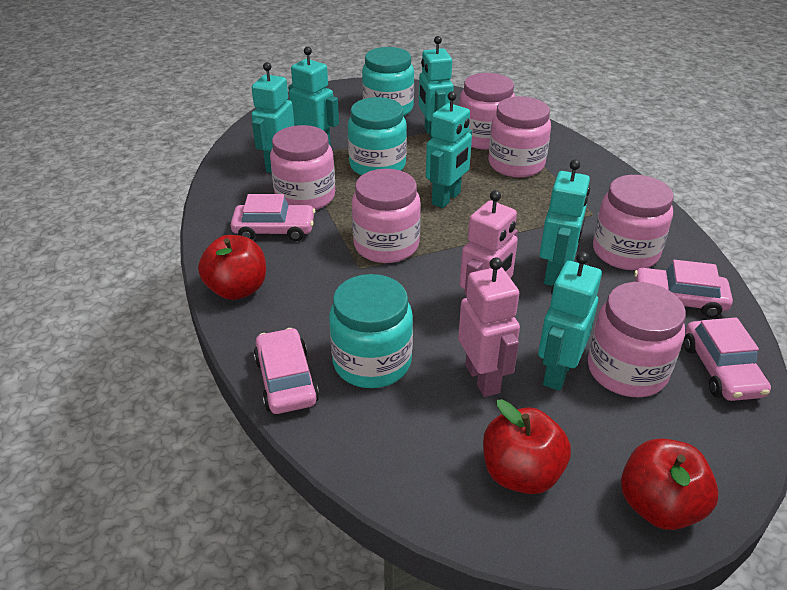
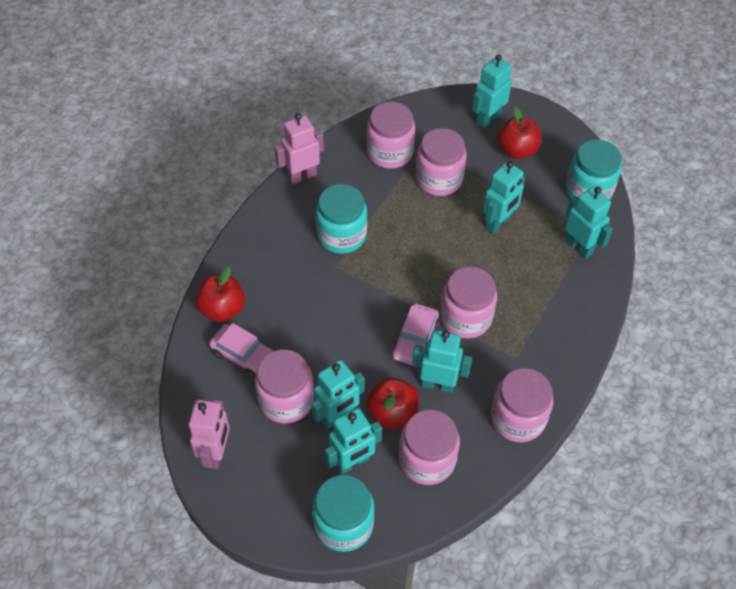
pink car: 4 -> 2

